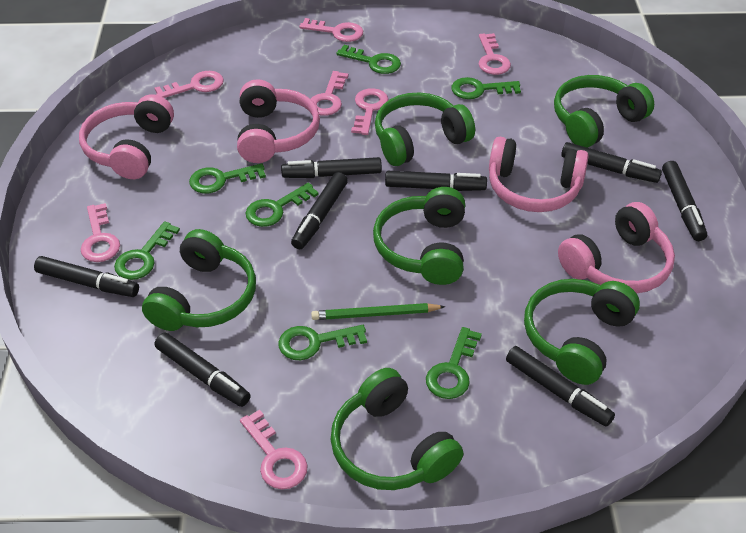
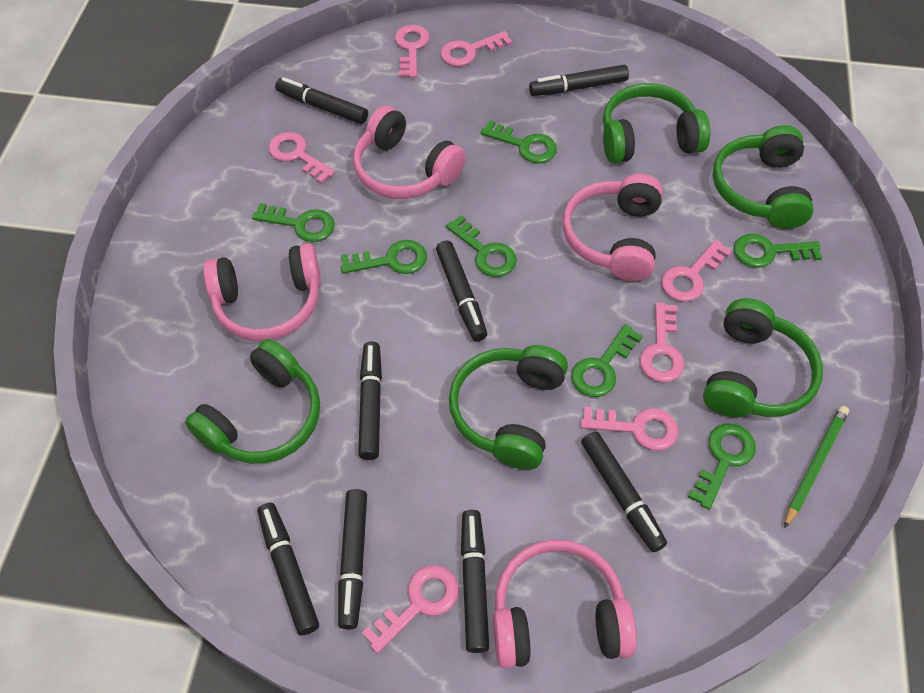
green headphones: 6 -> 5

